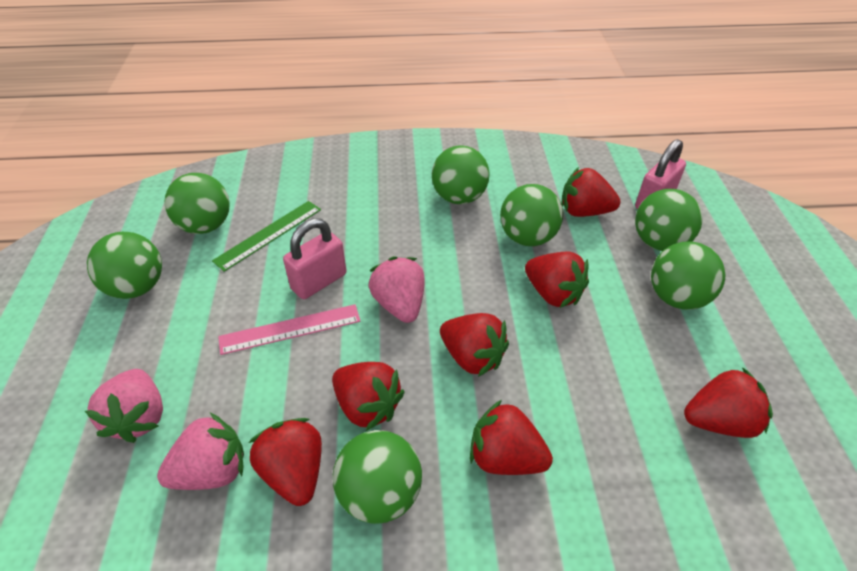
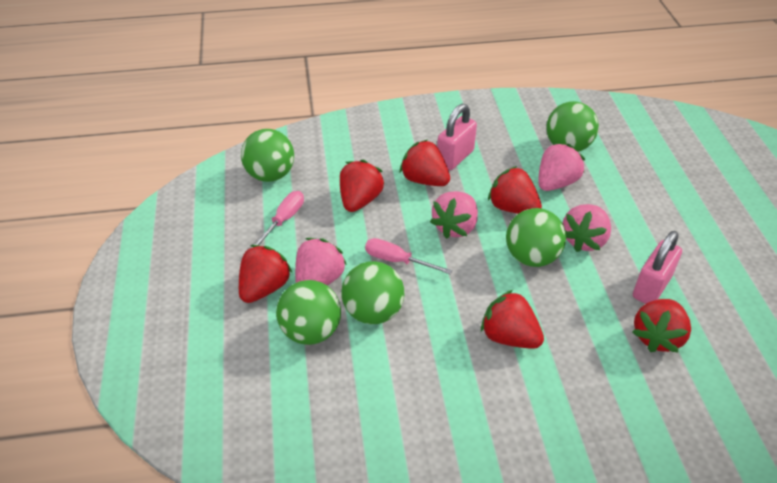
green ball: 7 -> 5
green ruler: 1 -> 0
pink ruler: 1 -> 0
pink screwdriver: 0 -> 2
pink strawberry: 3 -> 4
red strawberry: 7 -> 6

